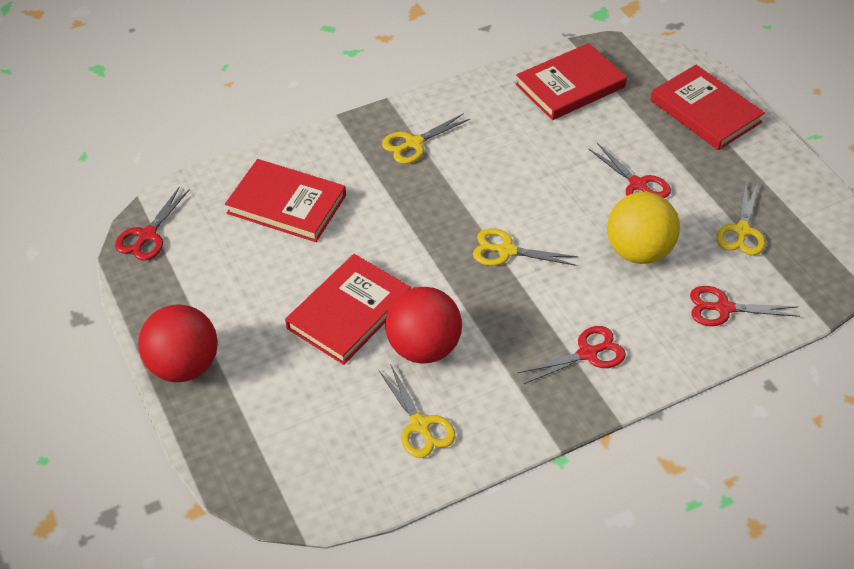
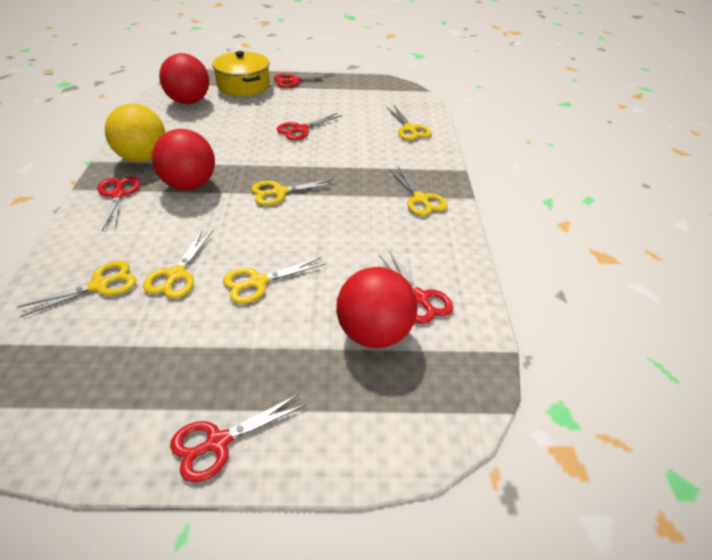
red ball: 2 -> 3
red book: 4 -> 0
red scissors: 4 -> 5
yellow pot: 0 -> 1
yellow scissors: 4 -> 6

